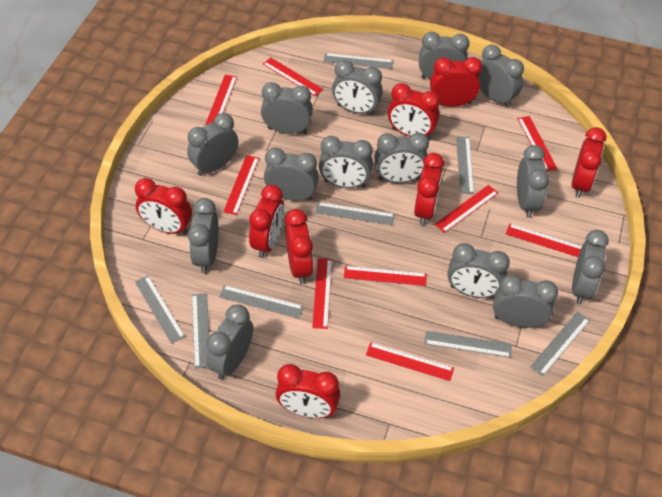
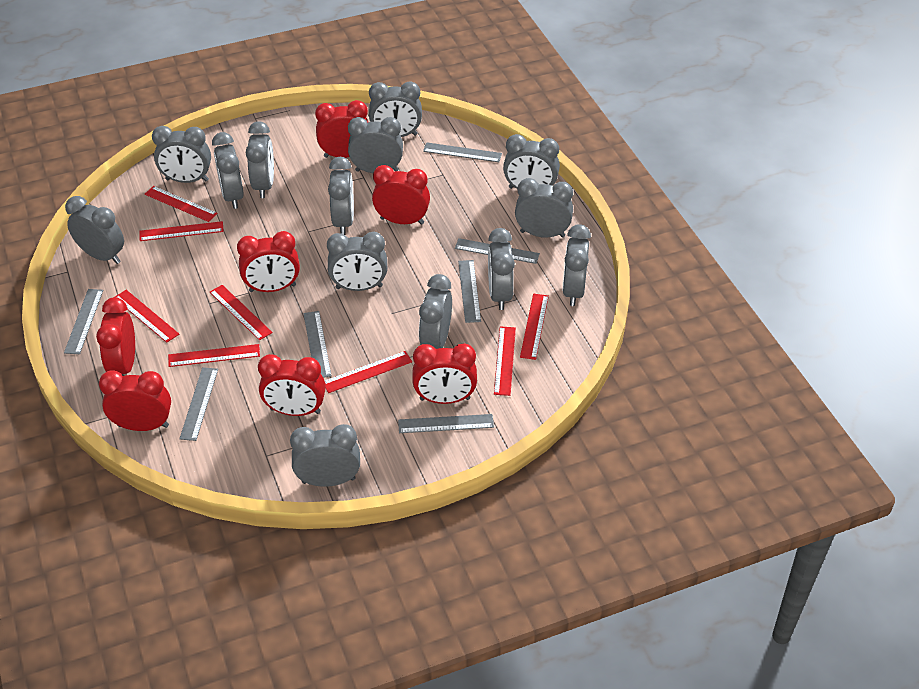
grey ruler: 8 -> 7
red clock: 8 -> 7
red ruler: 9 -> 8

